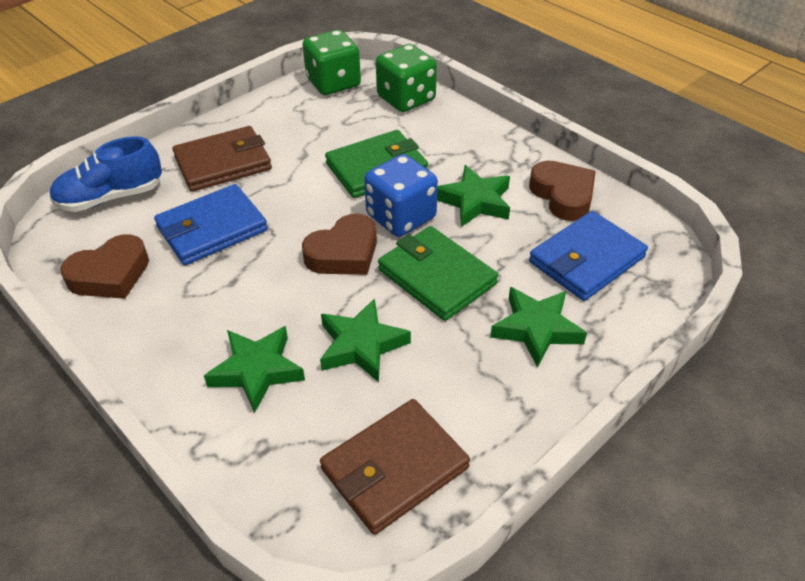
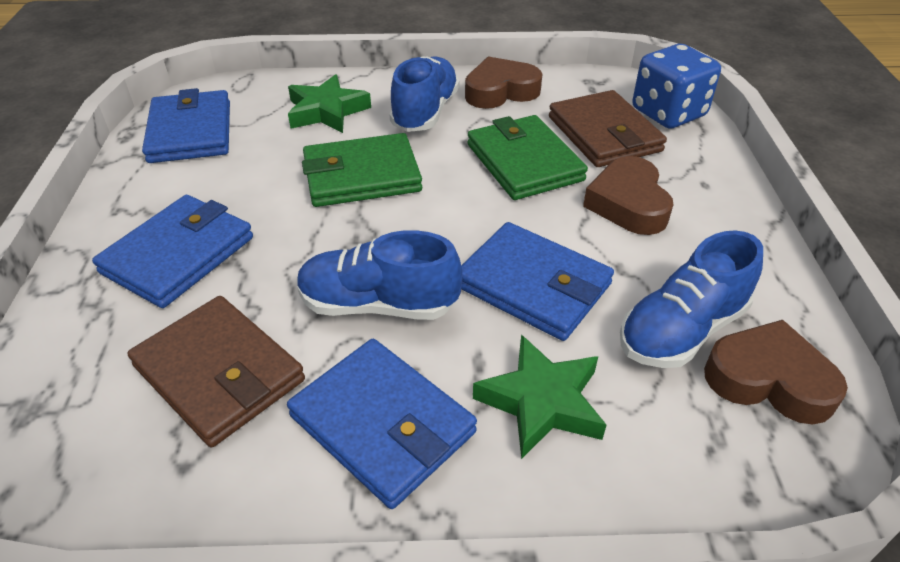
blue shoe: 1 -> 3
blue wallet: 2 -> 4
green dice: 2 -> 0
green star: 4 -> 2

